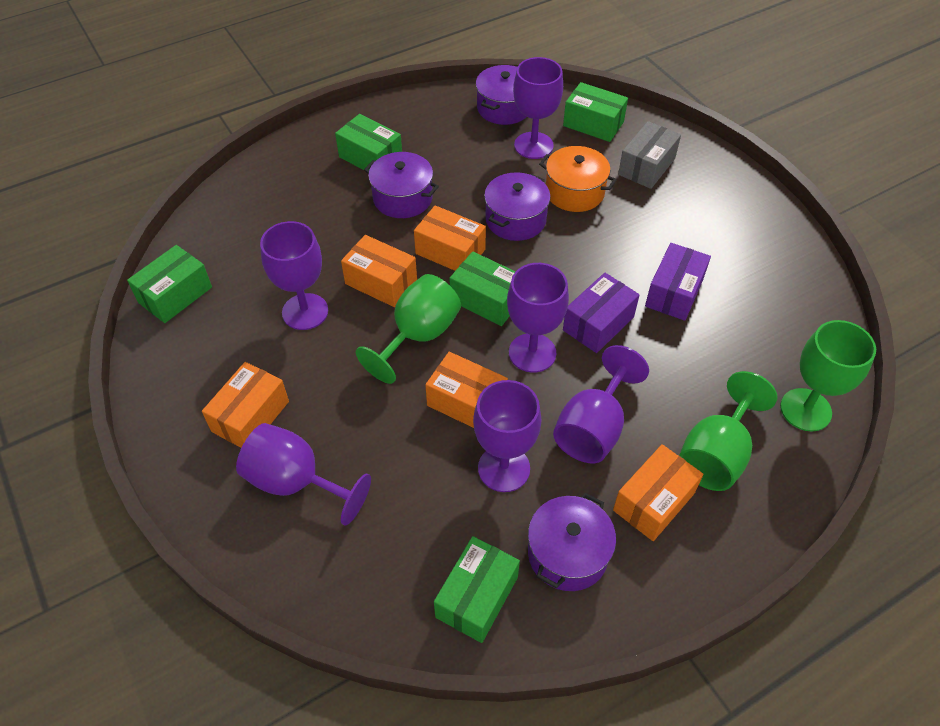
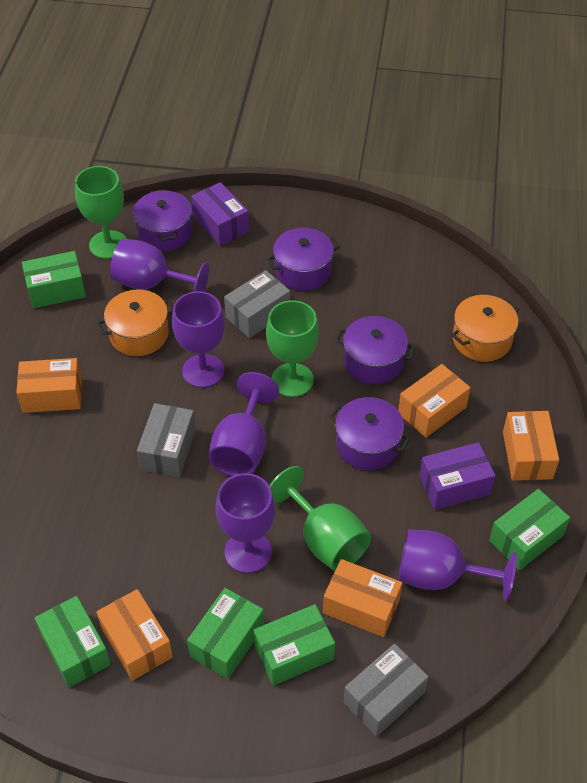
grey box: 1 -> 3
orange pot: 1 -> 2
purple goblet: 6 -> 5

